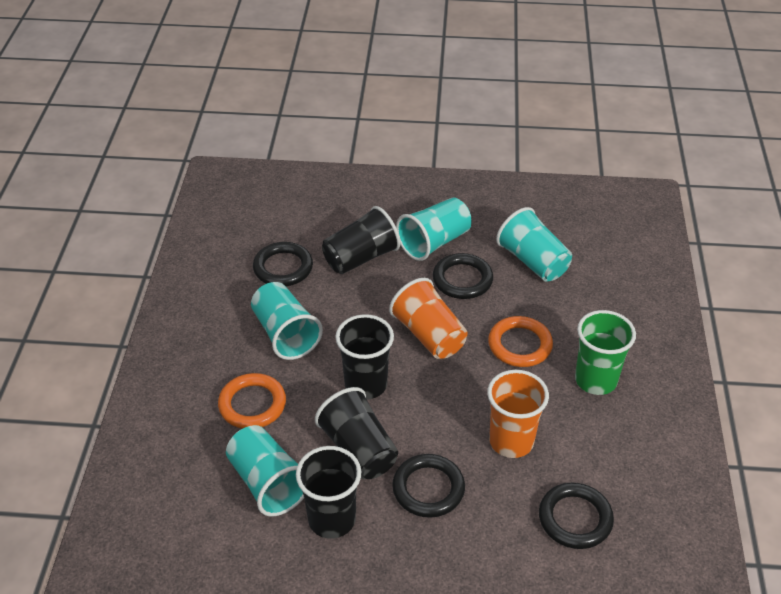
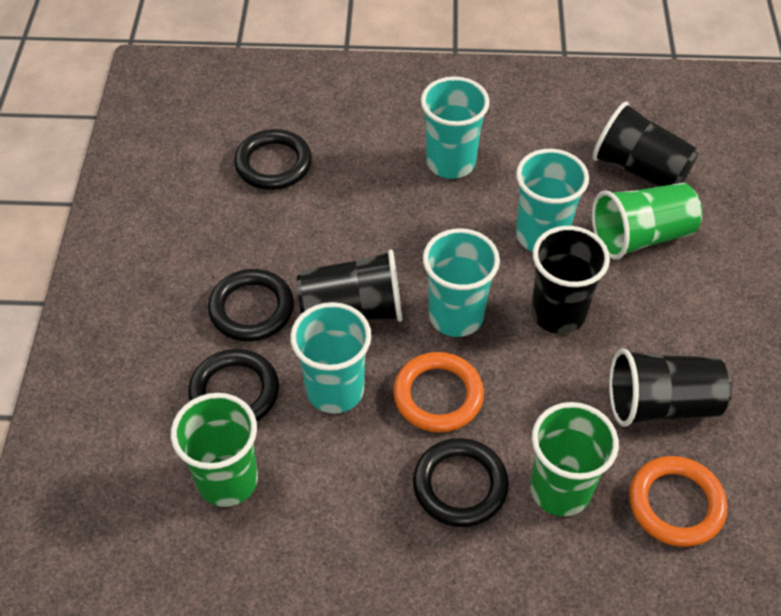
green cup: 1 -> 3
orange cup: 2 -> 0

